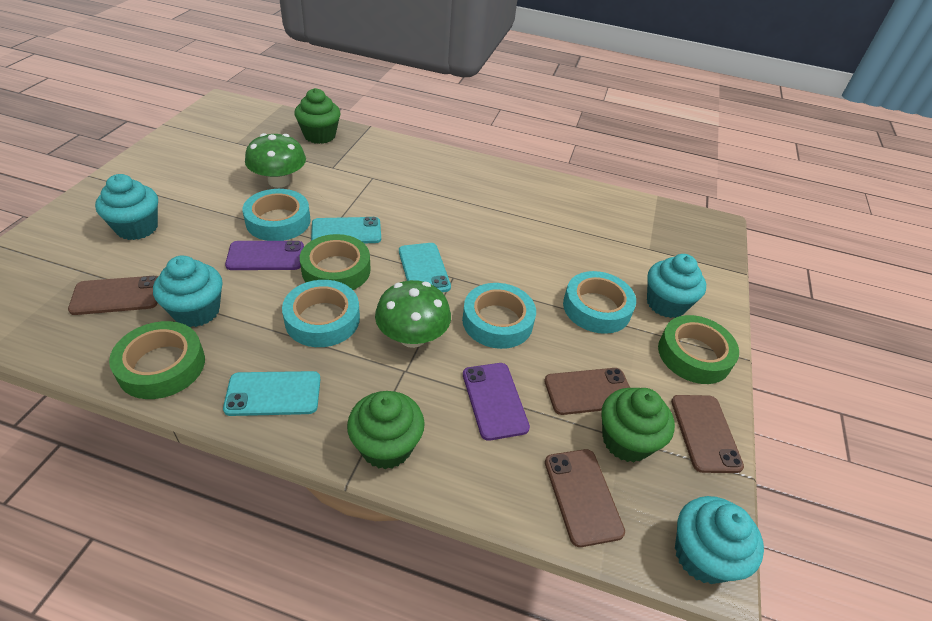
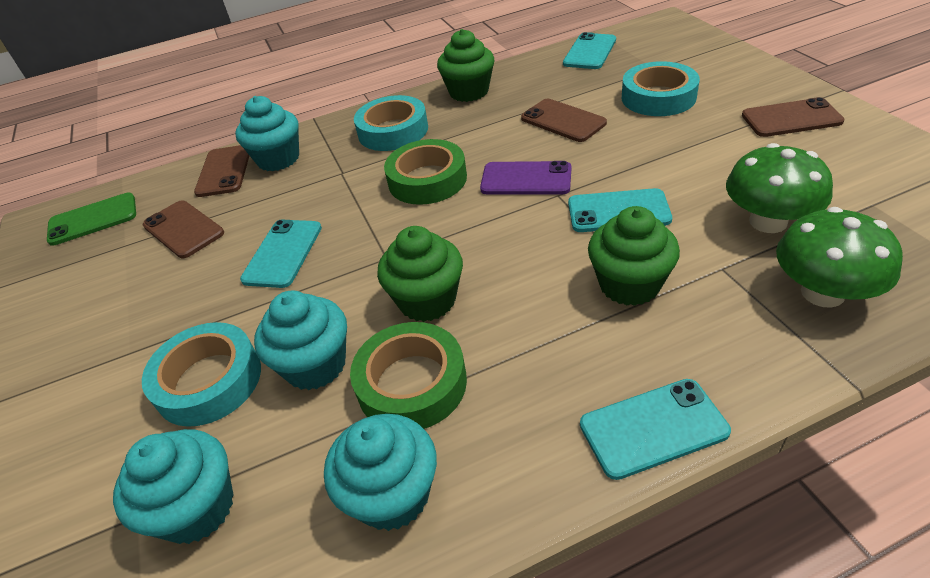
green phone: 0 -> 1
green tape: 3 -> 2
purple phone: 2 -> 1
turquoise phone: 3 -> 4
turquoise tape: 4 -> 3

